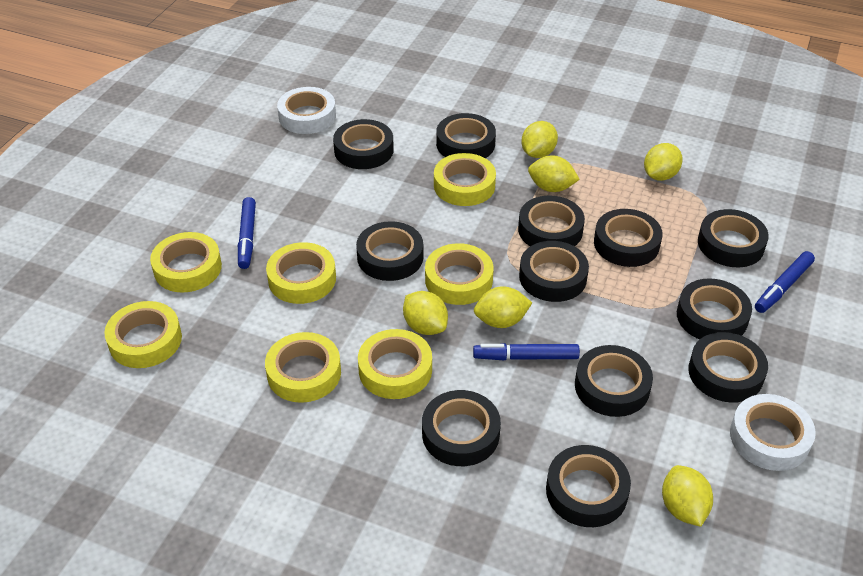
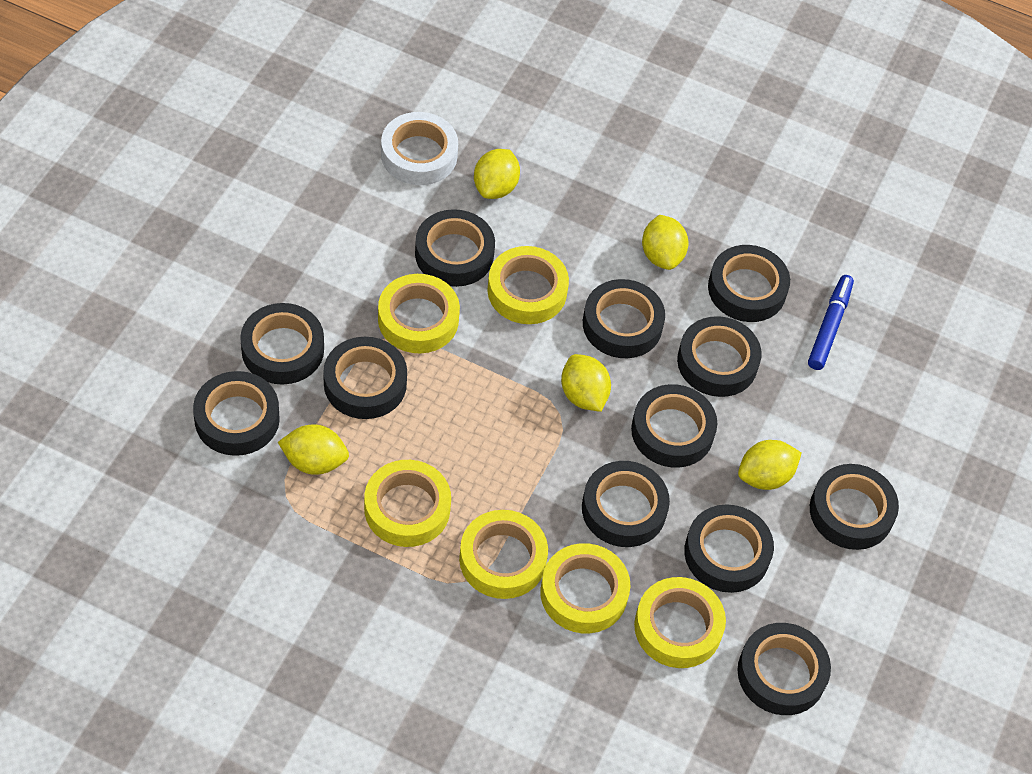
blue marker: 3 -> 1
white tape: 2 -> 1
yellow lemon: 6 -> 5
yellow tape: 7 -> 6

